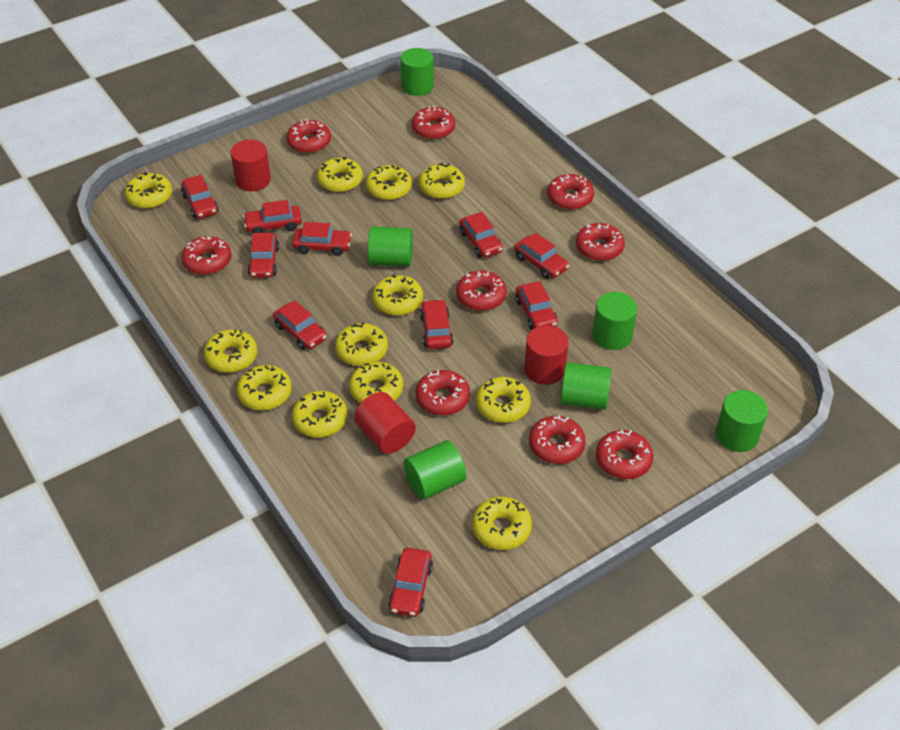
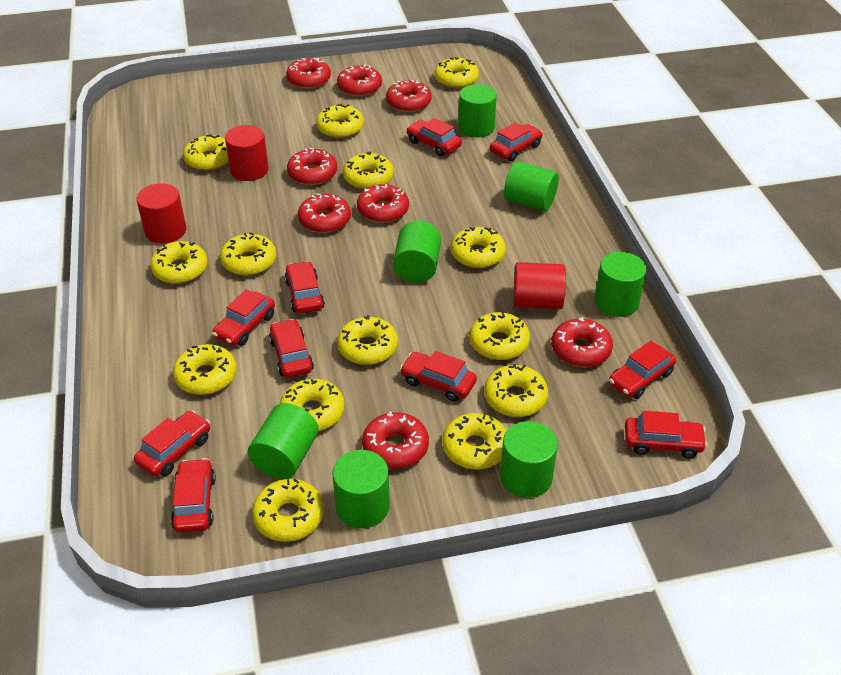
green cylinder: 6 -> 7
red donut: 9 -> 8
yellow donut: 12 -> 14

